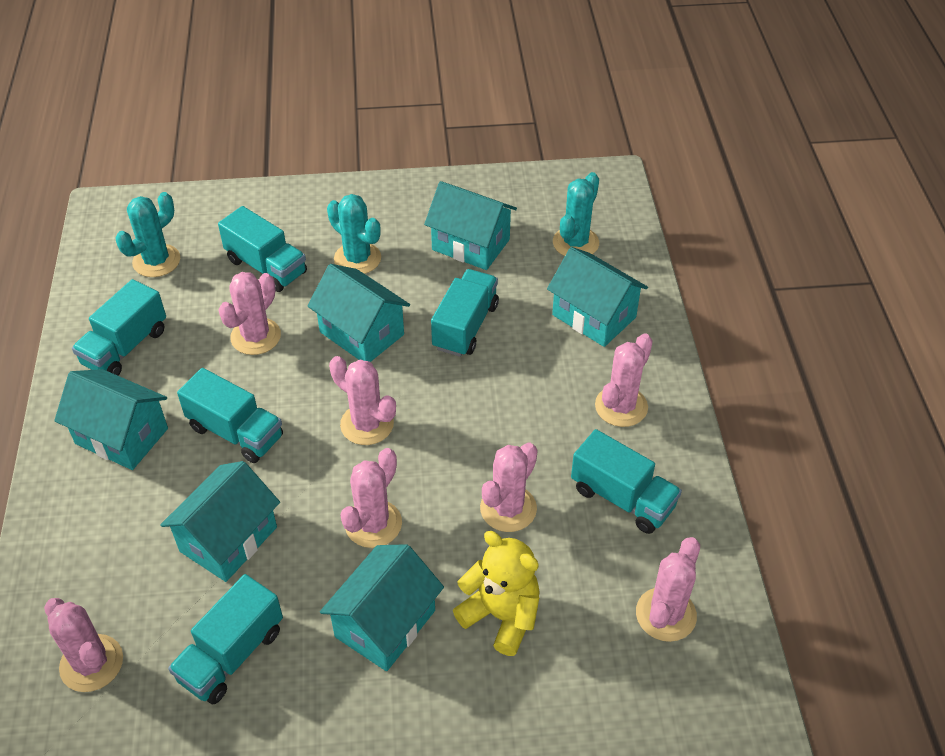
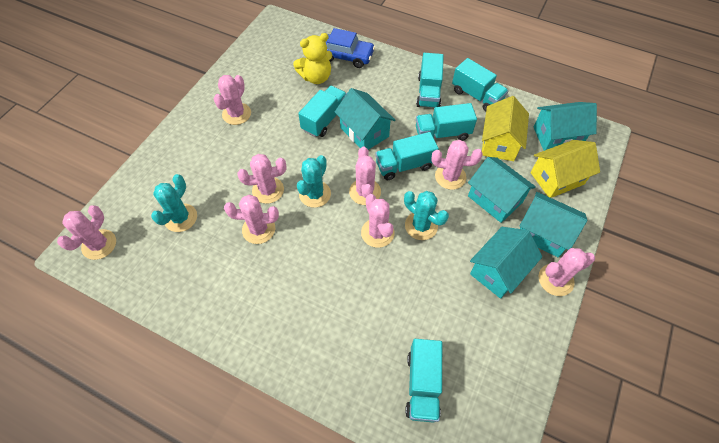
blue car: 0 -> 1
pink cactus: 7 -> 8
turquoise house: 6 -> 5
yellow house: 0 -> 2

